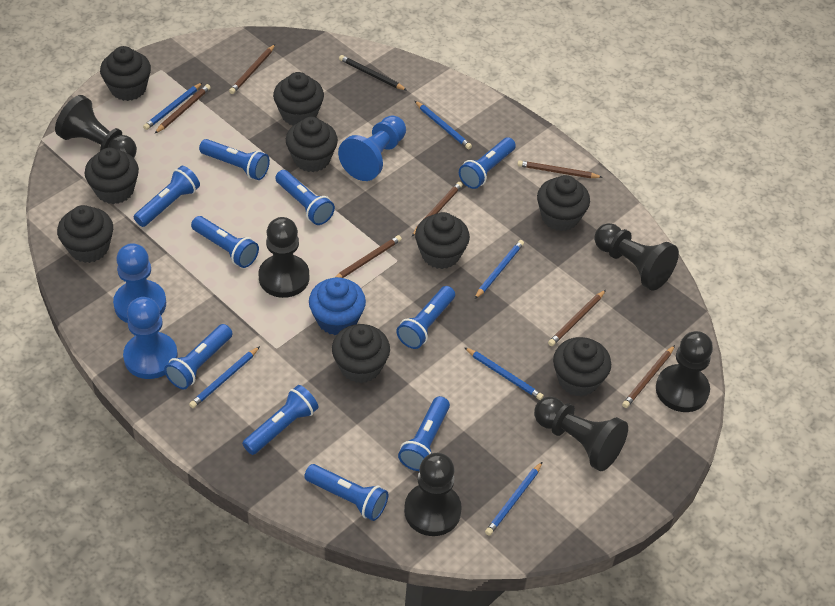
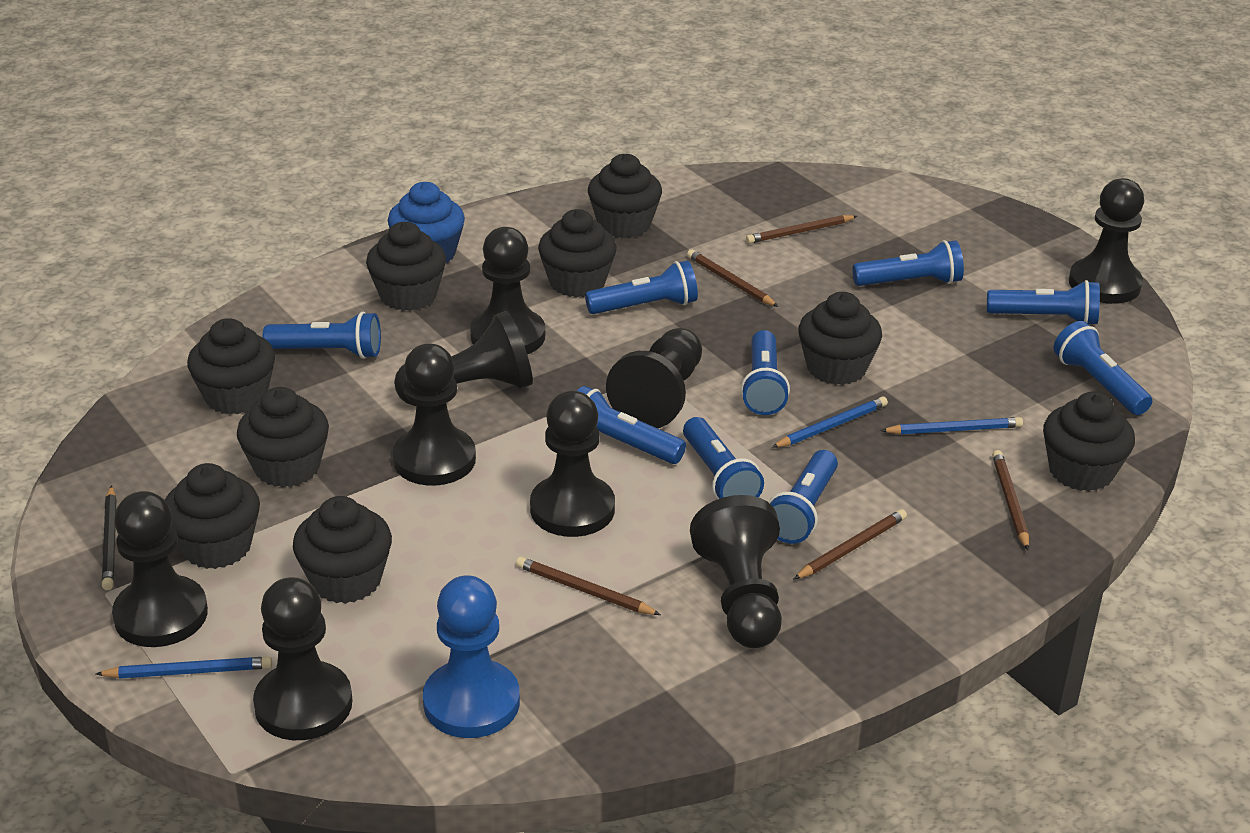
black pawn: 6 -> 9
blue flashlight: 10 -> 9
blue pawn: 3 -> 1
blue pencil: 6 -> 3
brown pencil: 7 -> 5

